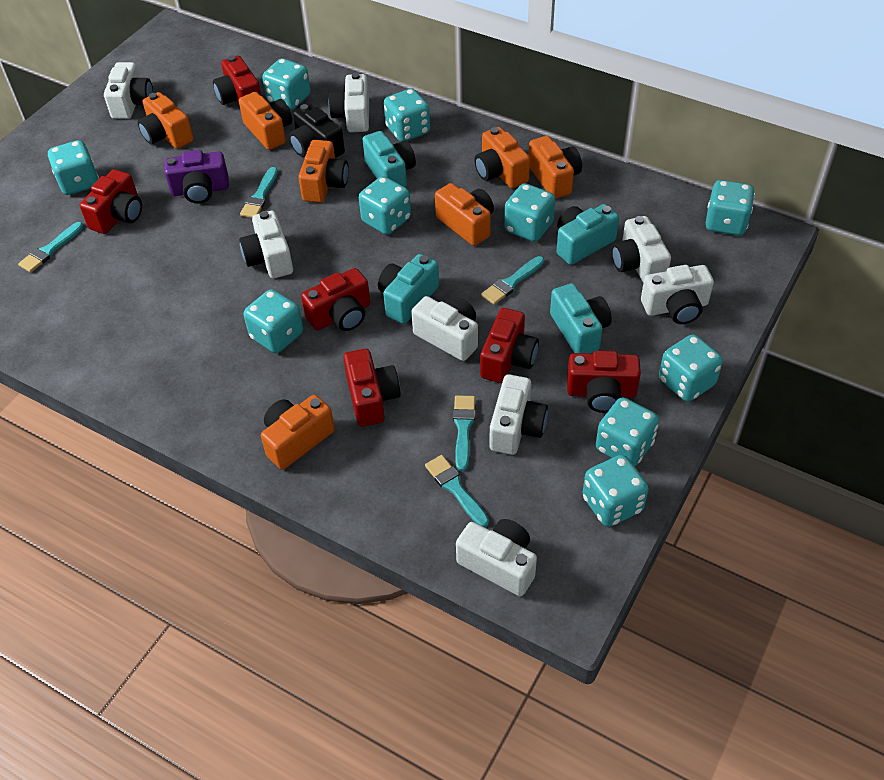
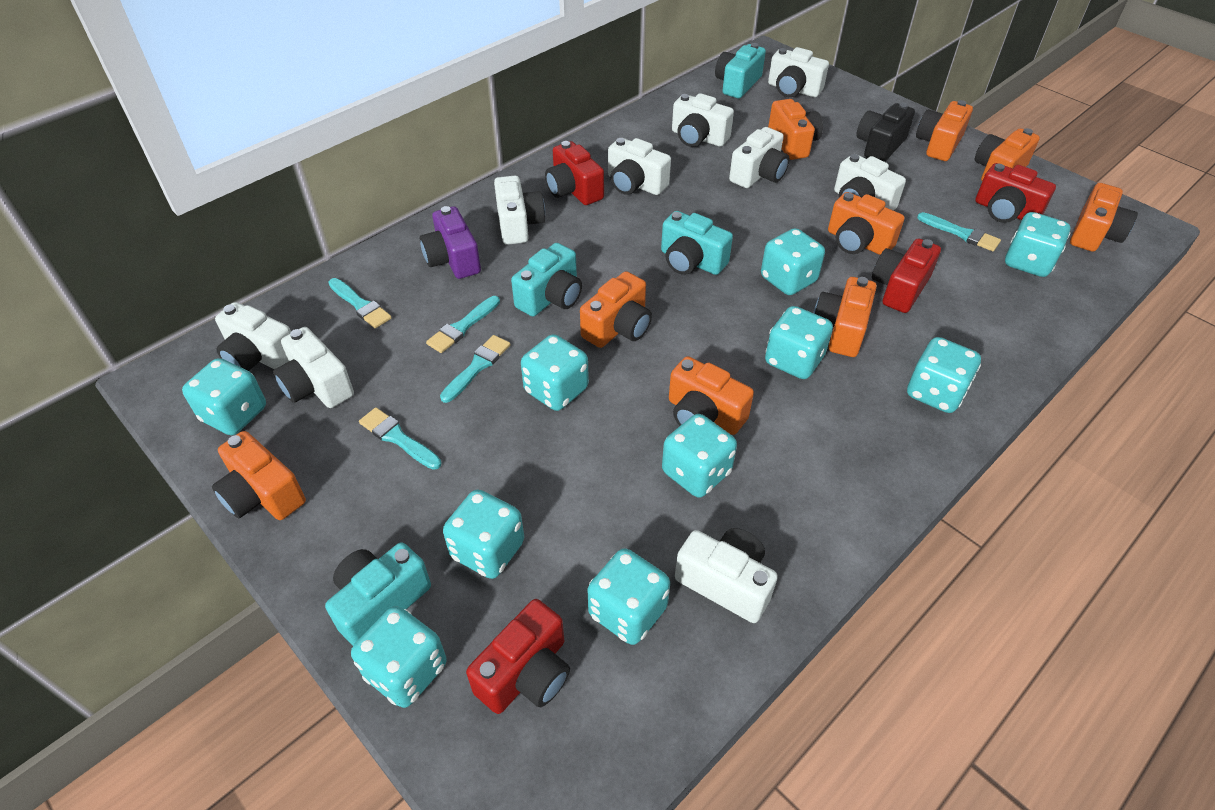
orange camera: 7 -> 9
red camera: 6 -> 4
white camera: 8 -> 9

